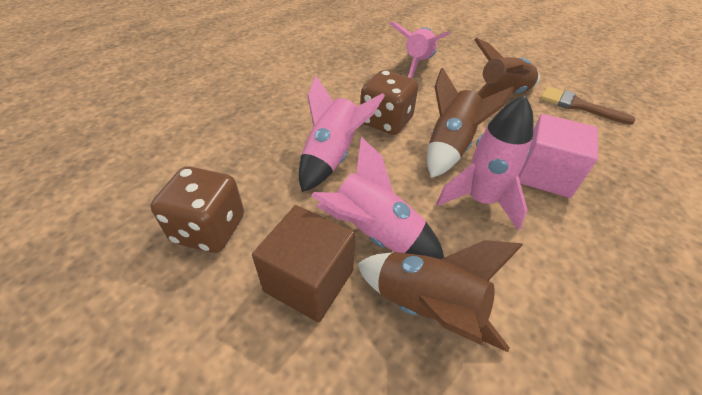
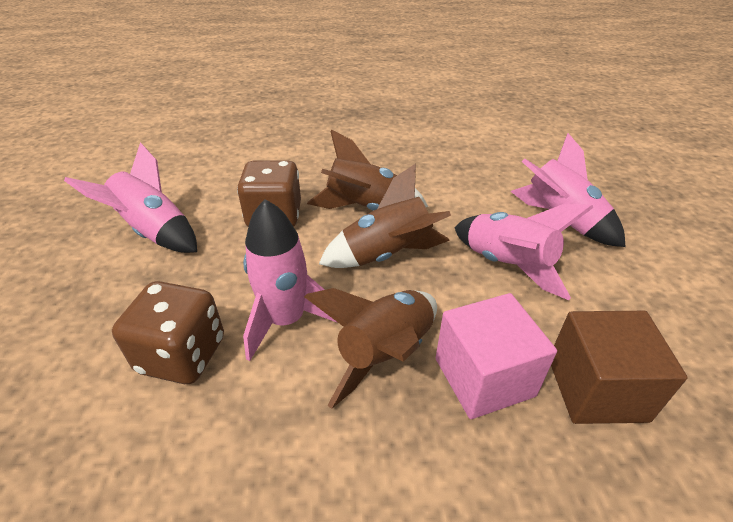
brown brush: 1 -> 0

